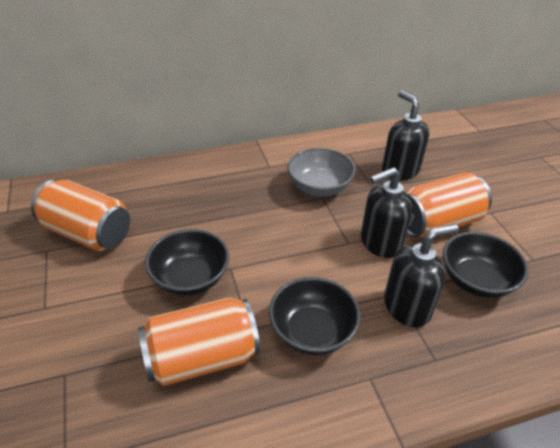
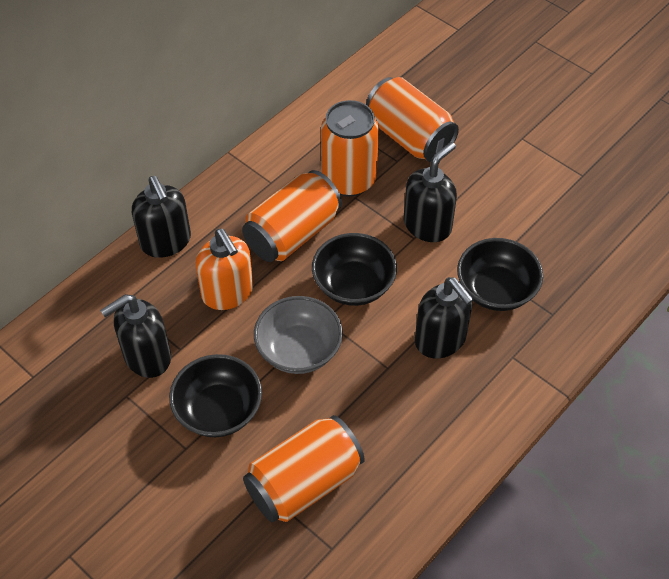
black soap dispenser: 3 -> 4
orange can: 3 -> 4
orange soap dispenser: 0 -> 1

